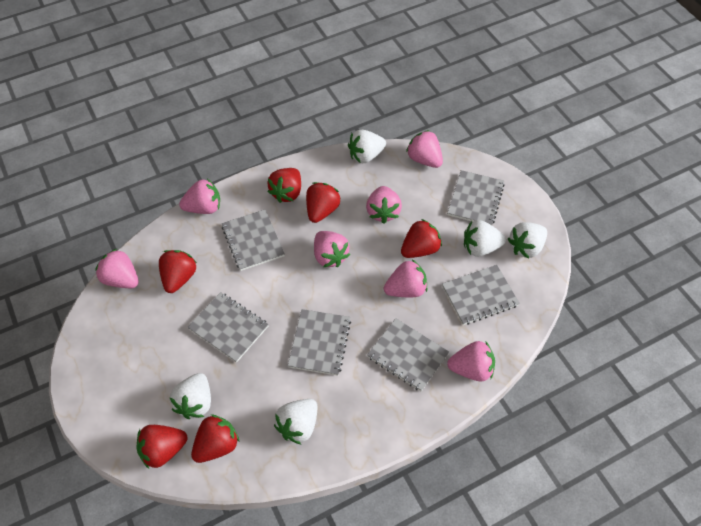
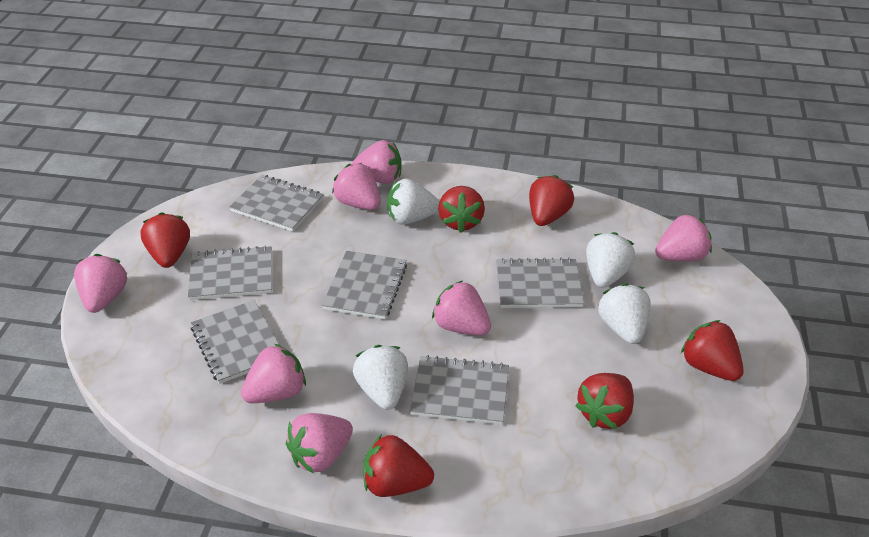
white strawberry: 5 -> 4

